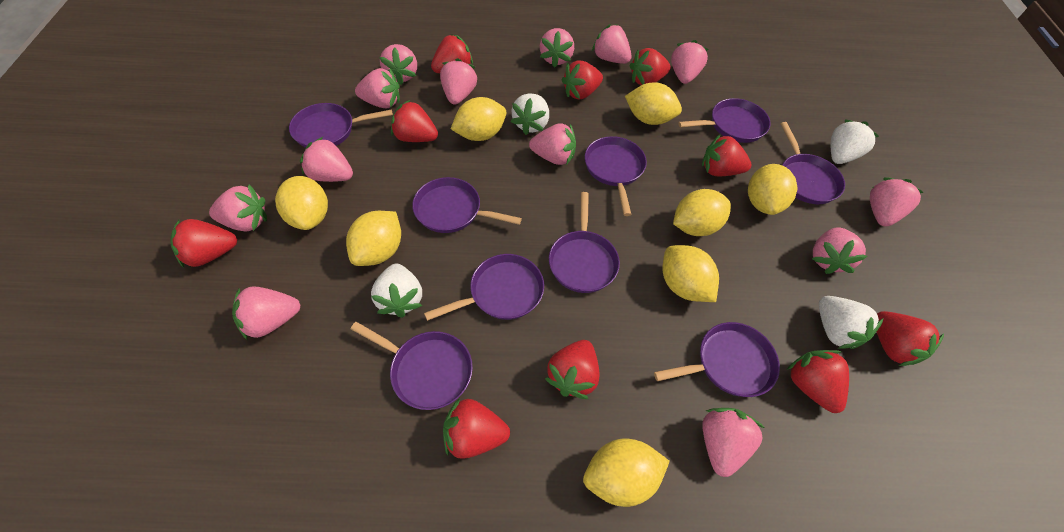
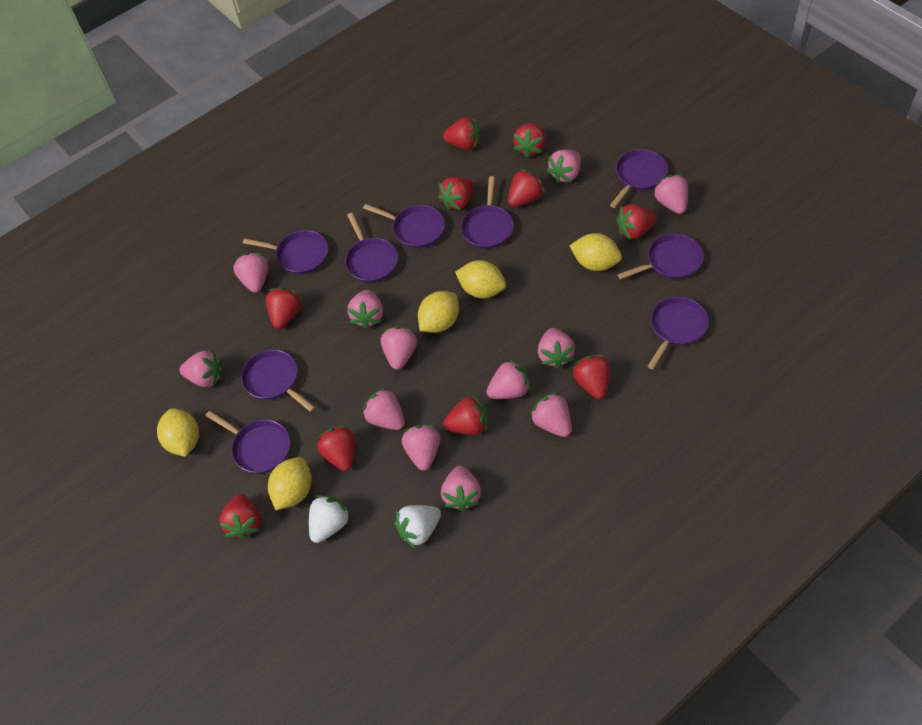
pink strawberry: 13 -> 12
white strawberry: 4 -> 2
yellow lemon: 8 -> 5

